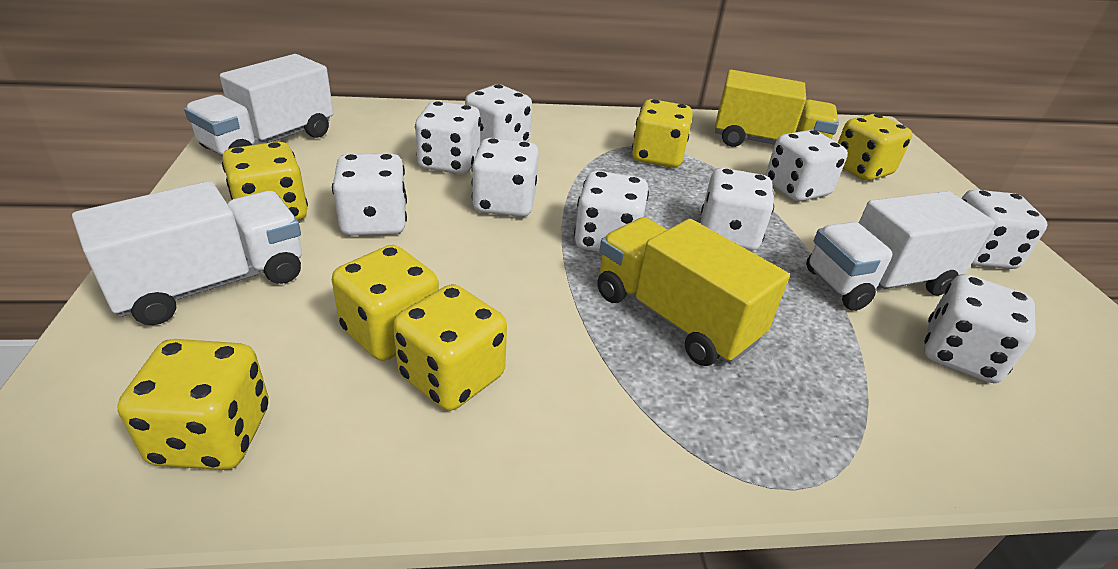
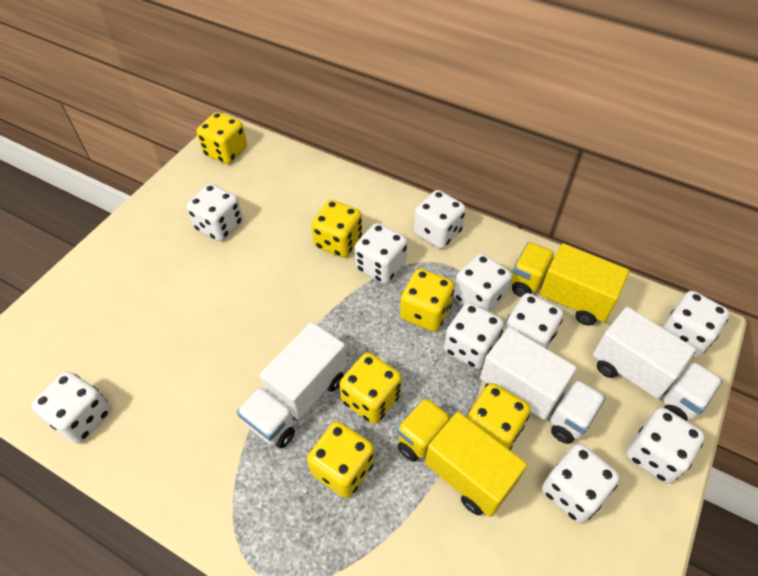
white dice: 9 -> 10

